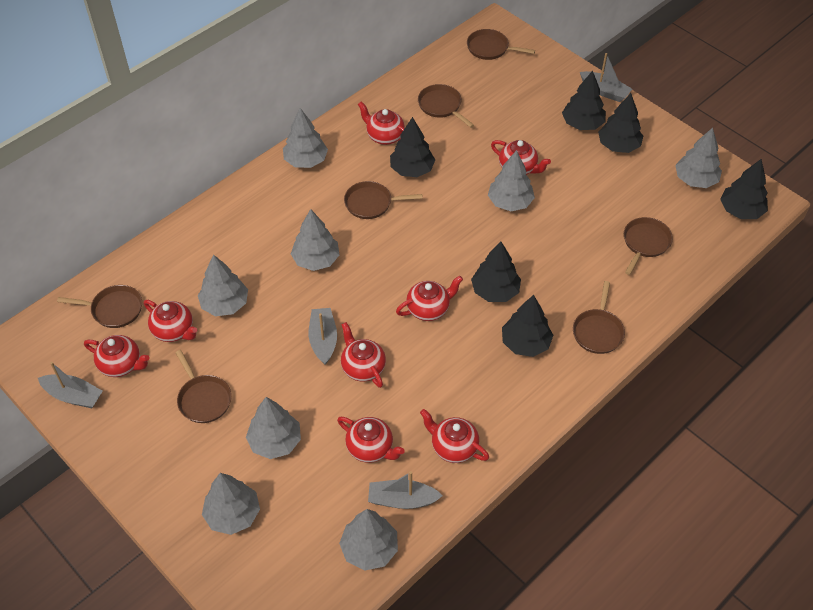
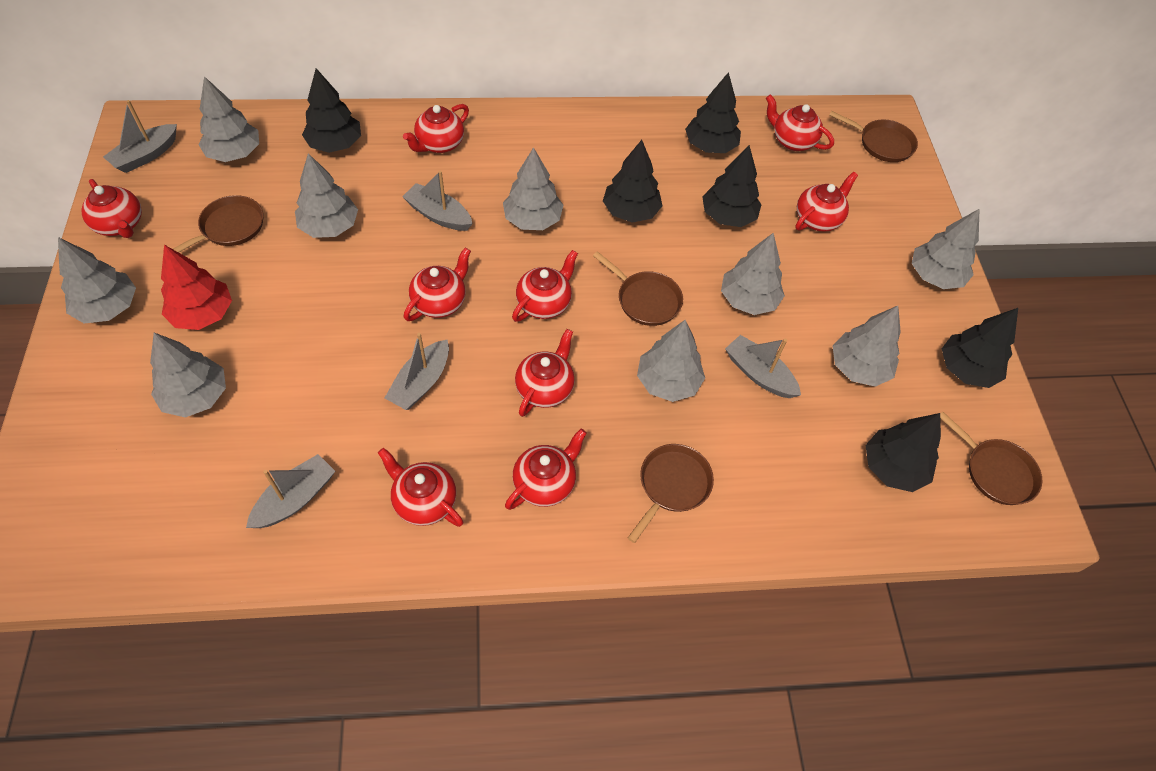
brown pan: 7 -> 5
grey boat: 4 -> 5
grey tree: 8 -> 9
red teapot: 8 -> 9
red tree: 0 -> 1

